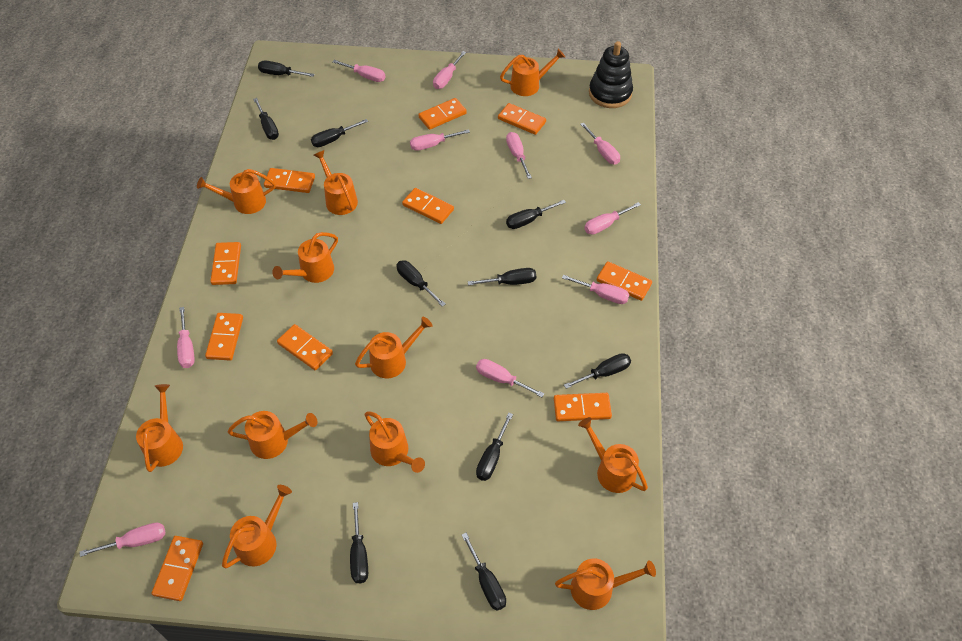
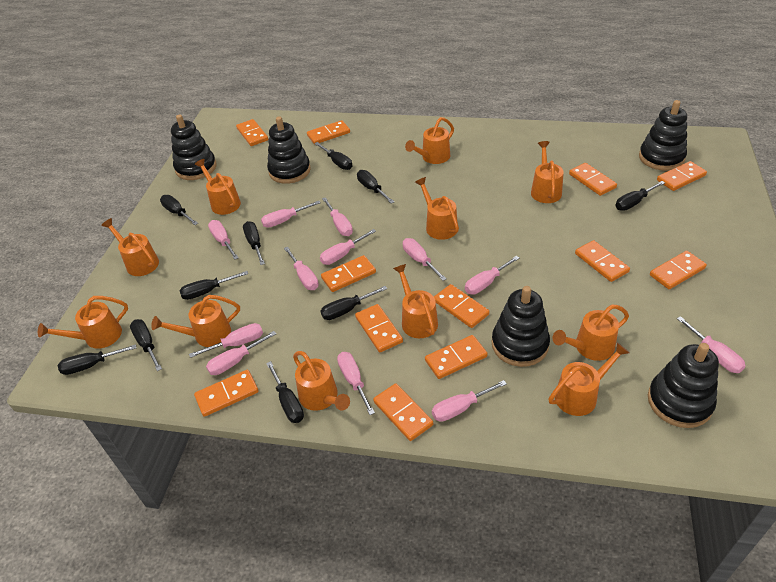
black stacking toy: 1 -> 5
orange domino: 10 -> 12
pink screwdriver: 10 -> 12

